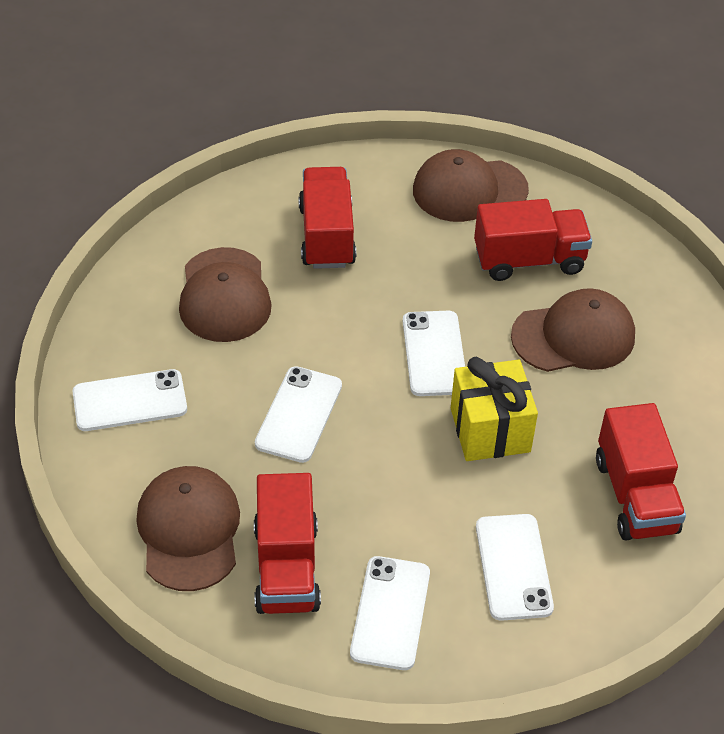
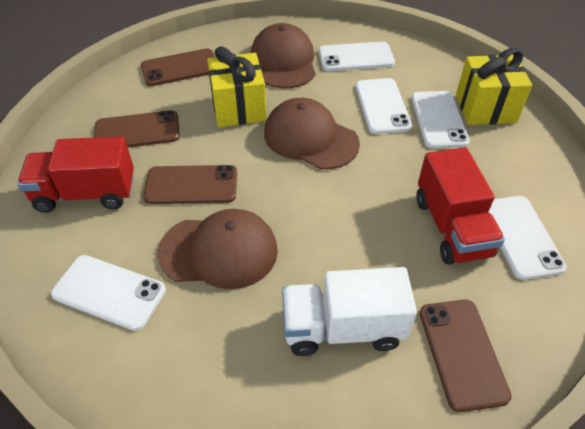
brown cap: 4 -> 3
brown phone: 0 -> 4
red truck: 4 -> 2
white truck: 0 -> 1
yellow gift: 1 -> 2

